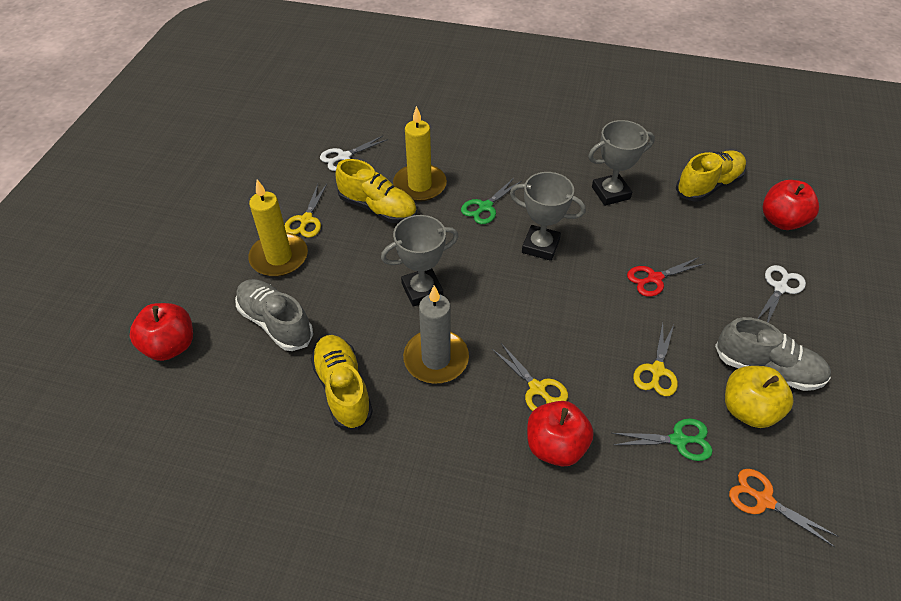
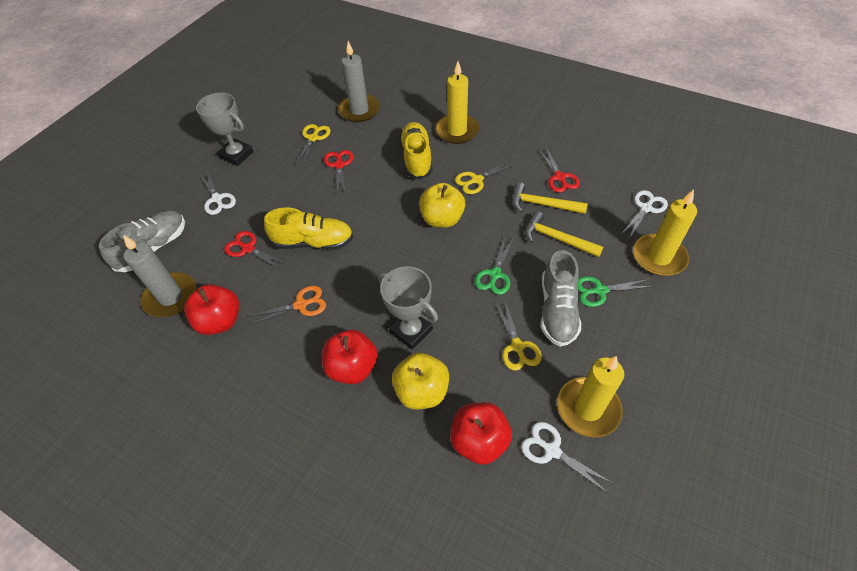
grey candle: 1 -> 2
grey trophy: 3 -> 2
red scissors: 1 -> 3
white scissors: 2 -> 3
yellow apple: 1 -> 2
yellow candle: 2 -> 3
yellow hammer: 0 -> 2
yellow shoe: 3 -> 2

